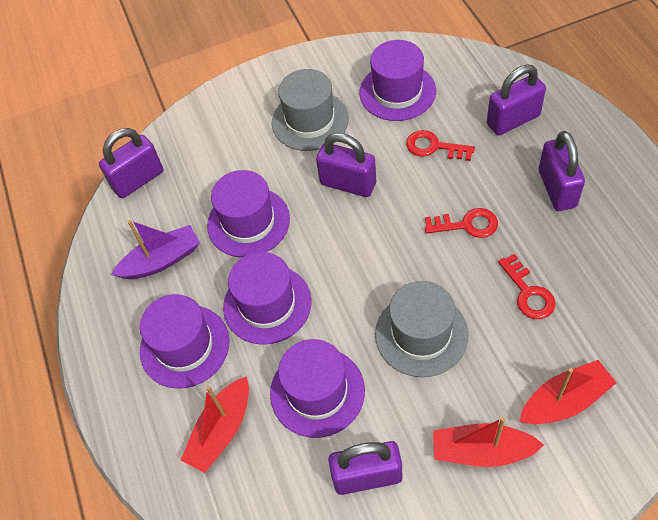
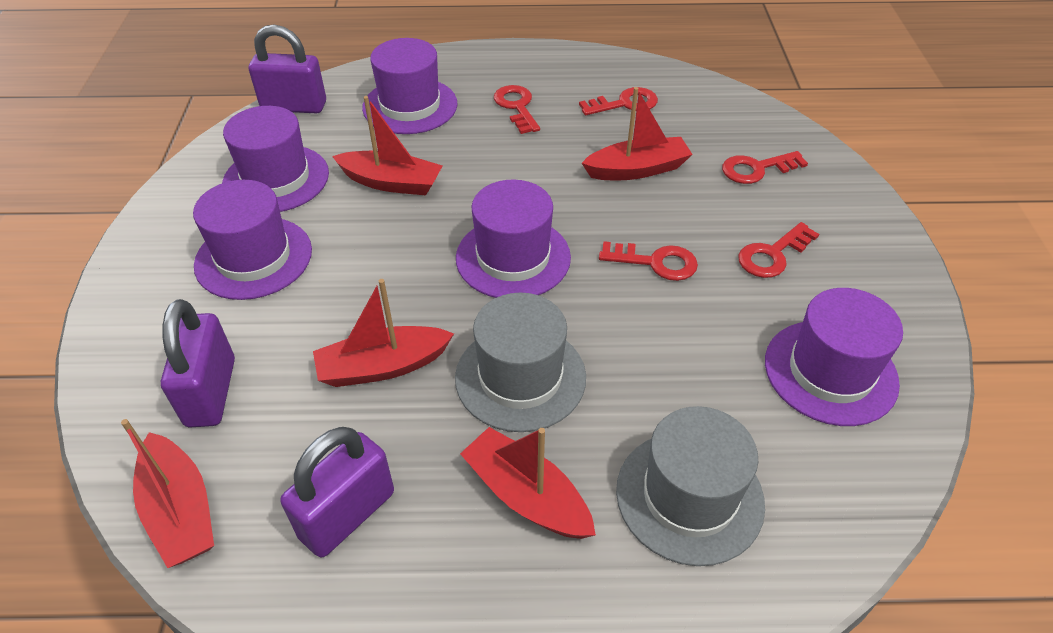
purple boat: 1 -> 0
purple padlock: 5 -> 3
red boat: 3 -> 5
red key: 3 -> 5

